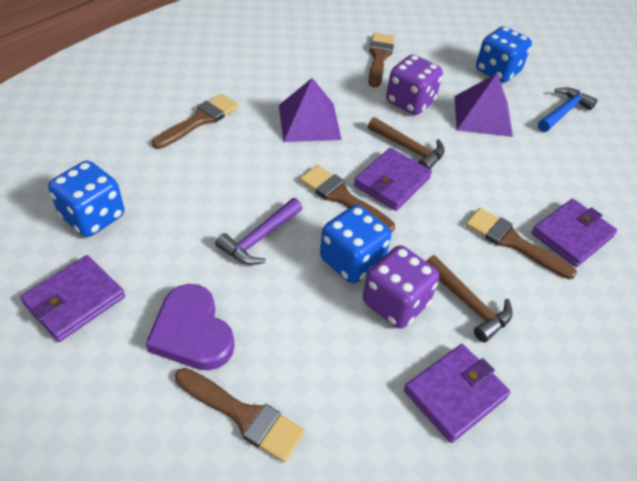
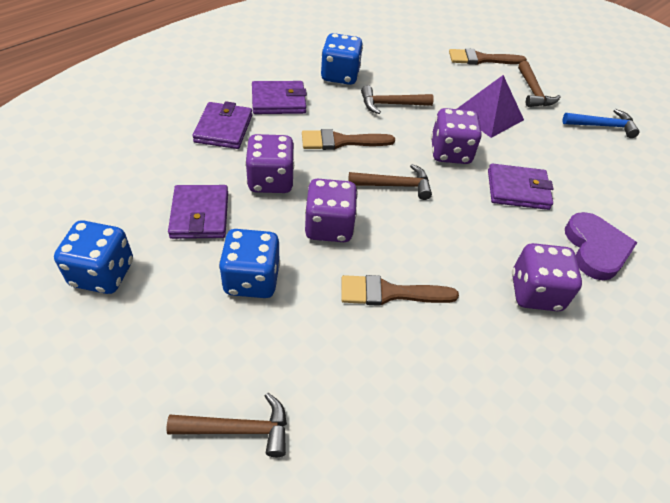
brown brush: 5 -> 3
brown hammer: 2 -> 4
purple dice: 2 -> 4
purple hammer: 1 -> 0
purple pyramid: 2 -> 1

